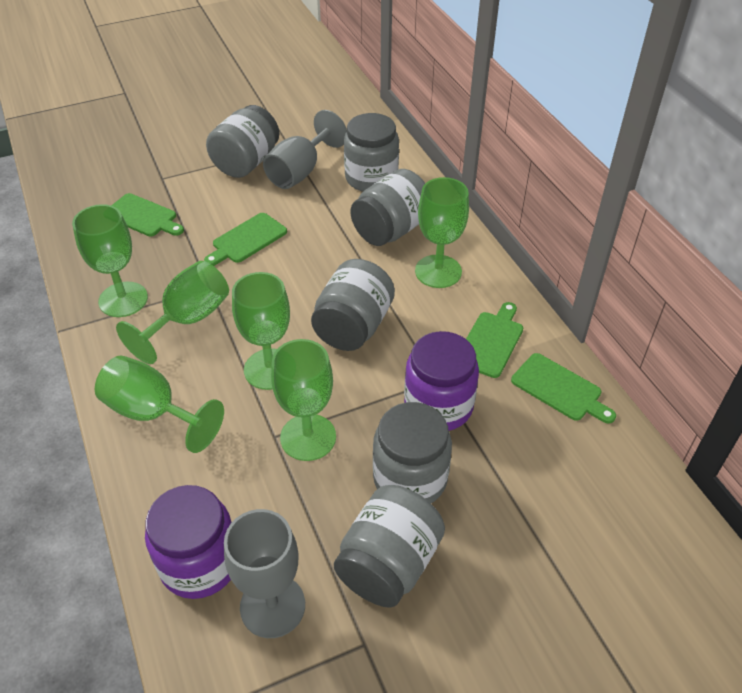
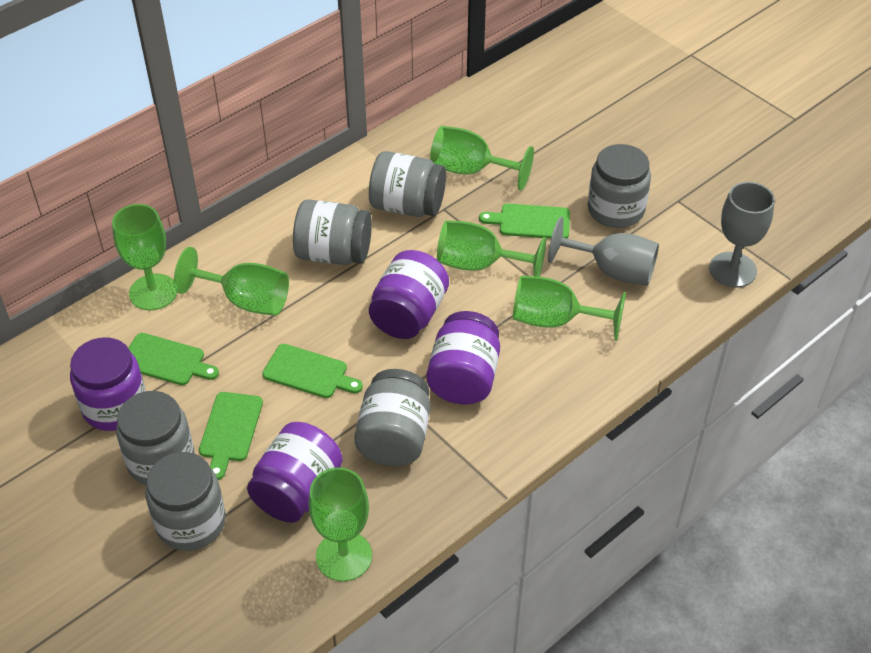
purple jar: 2 -> 4

